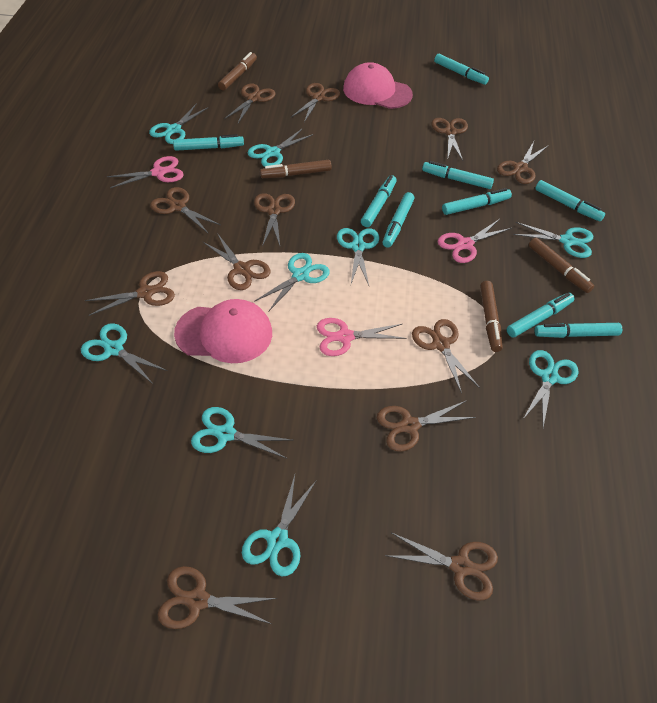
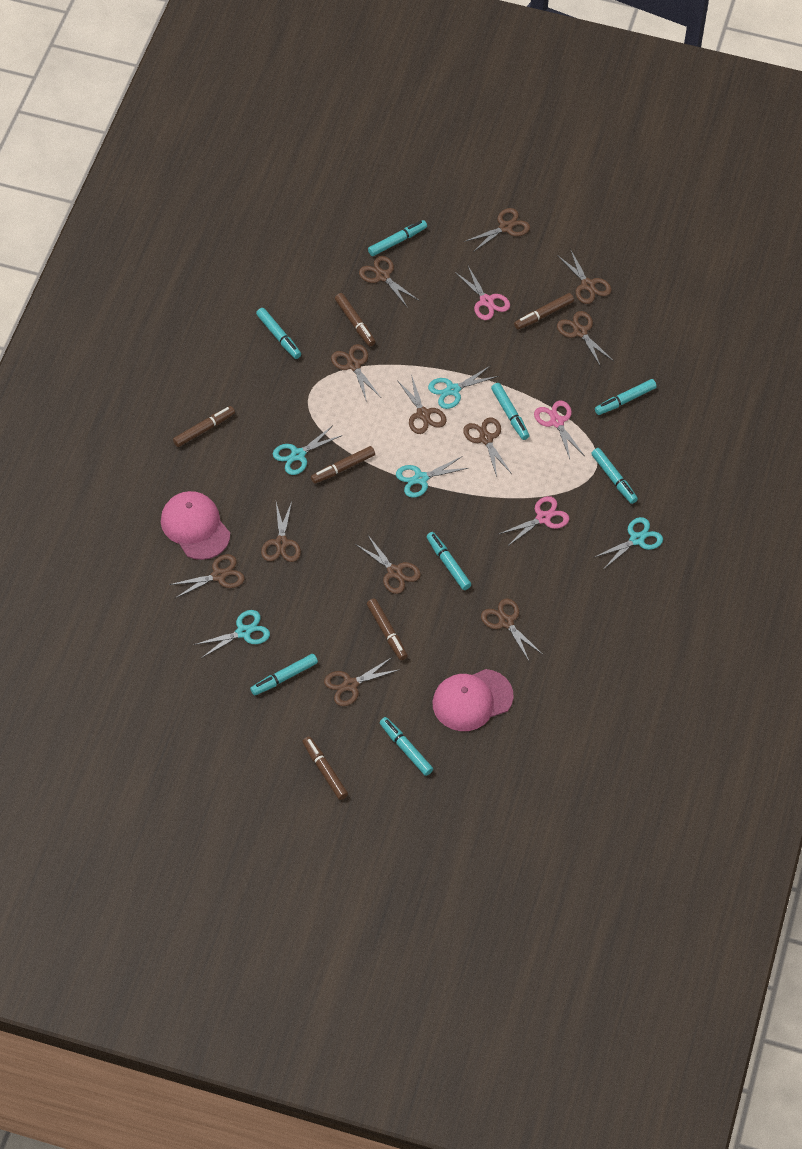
brown marker: 4 -> 6
turquoise marker: 9 -> 8
turquoise scissors: 9 -> 5

